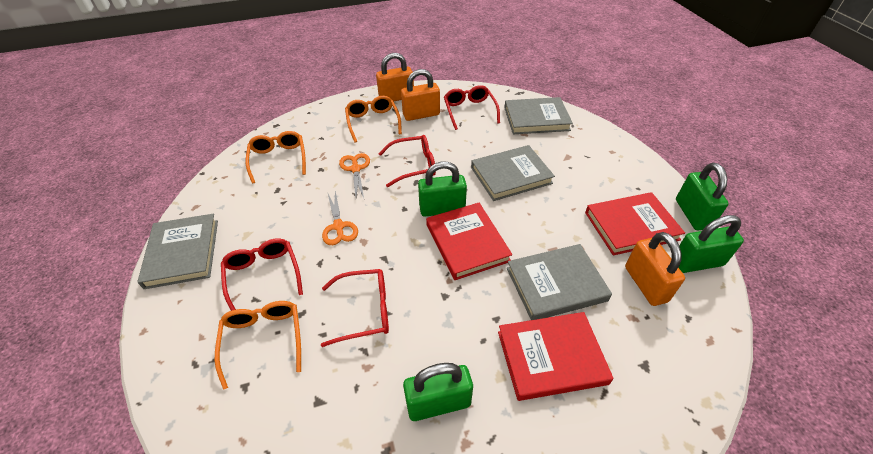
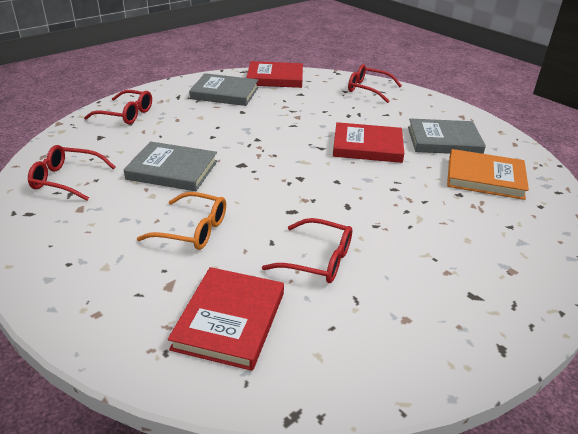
green padlock: 4 -> 0
grey book: 4 -> 3
orange book: 0 -> 1
orange glasses: 3 -> 1
orange padlock: 3 -> 0
orange scissors: 2 -> 0

